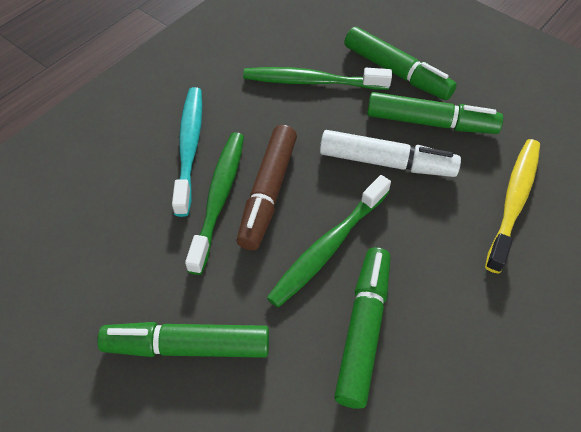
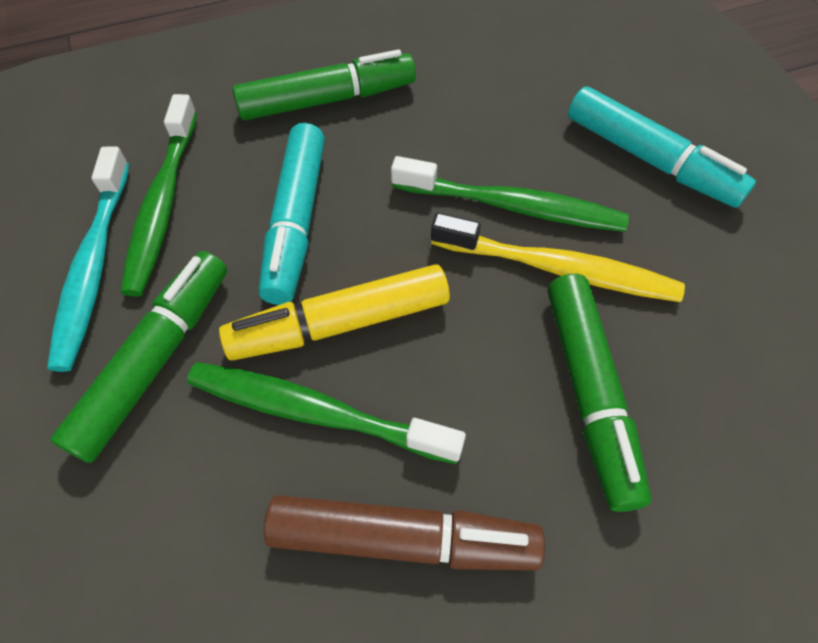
green marker: 4 -> 3
turquoise marker: 0 -> 2
white marker: 1 -> 0
yellow marker: 0 -> 1

